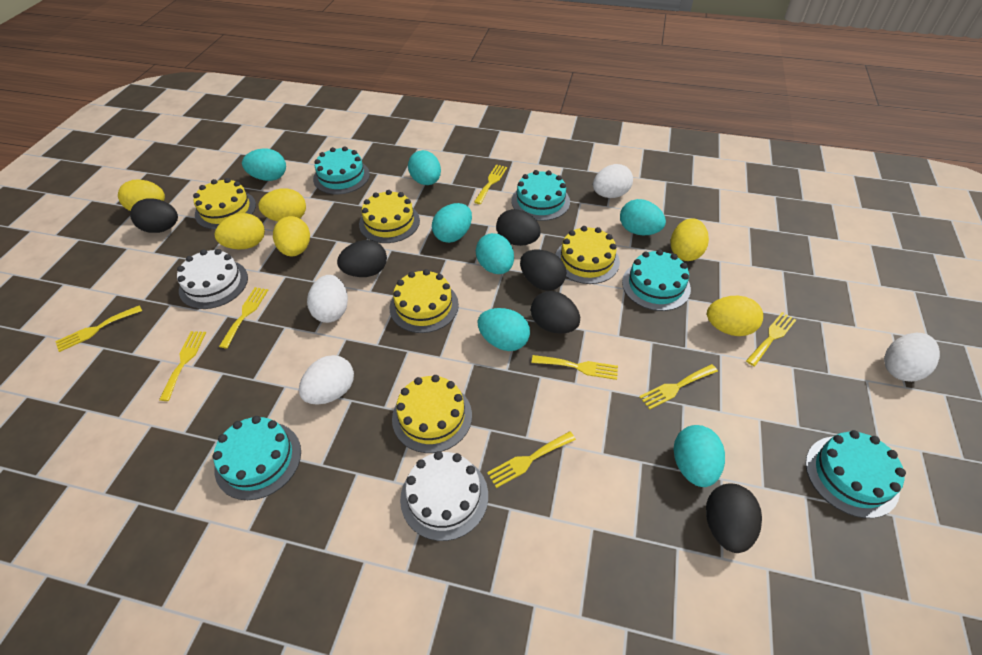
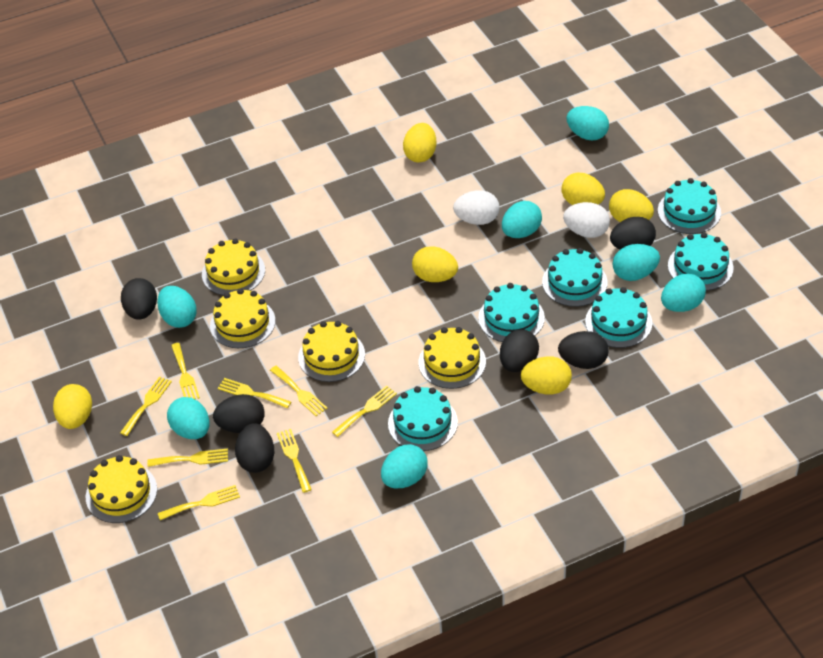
turquoise cake: 5 -> 6
white cake: 2 -> 0
white egg: 4 -> 2

